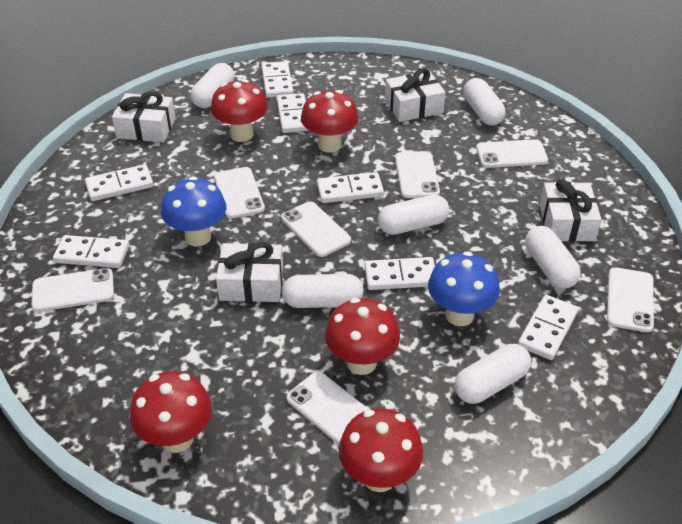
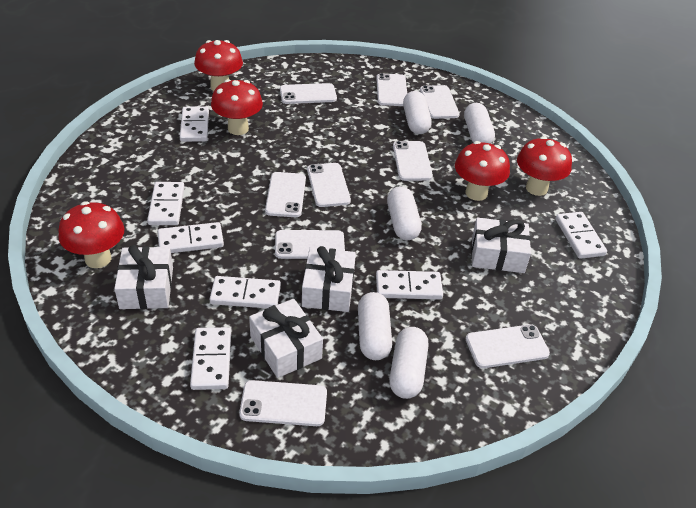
blue mushroom: 2 -> 0
white capsule: 6 -> 5
white phone: 7 -> 9

